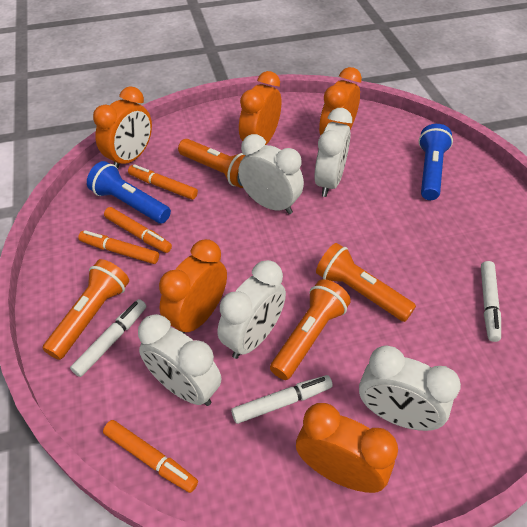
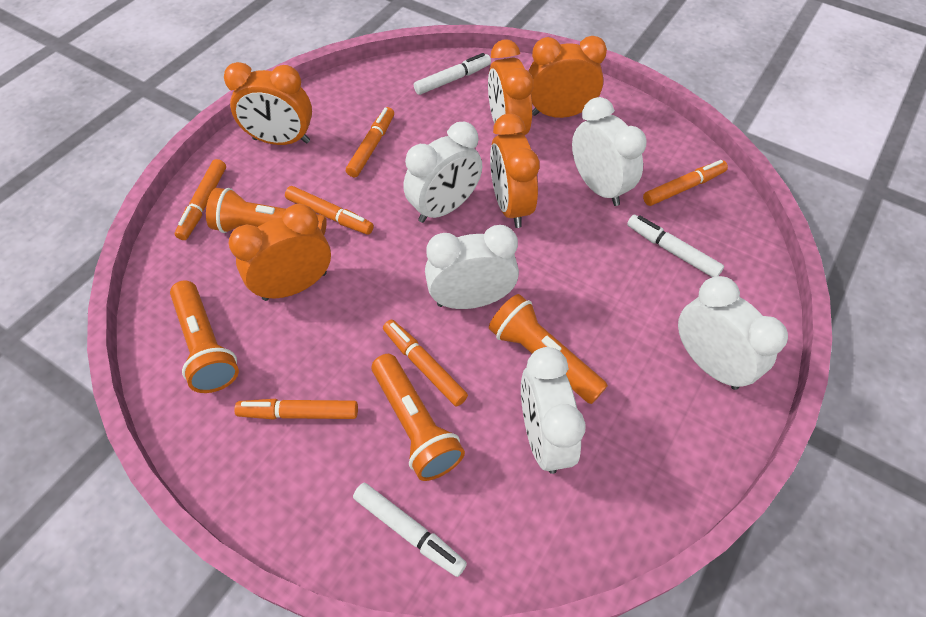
blue flashlight: 2 -> 0
orange marker: 4 -> 6

